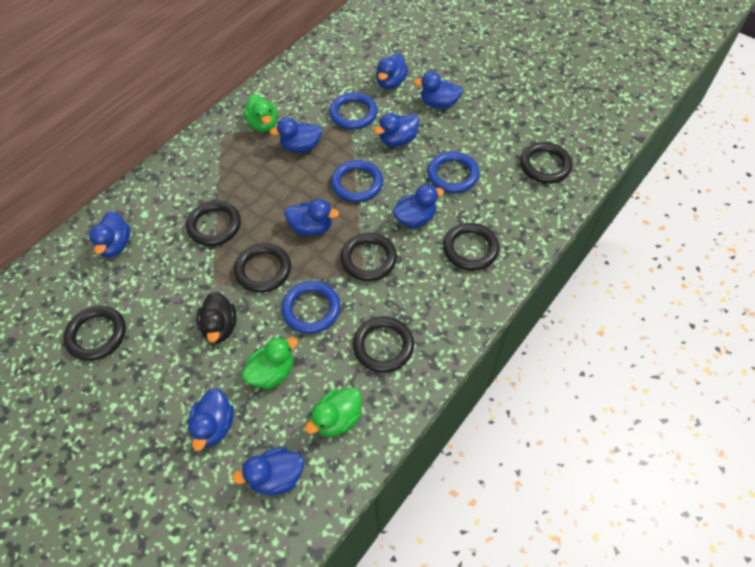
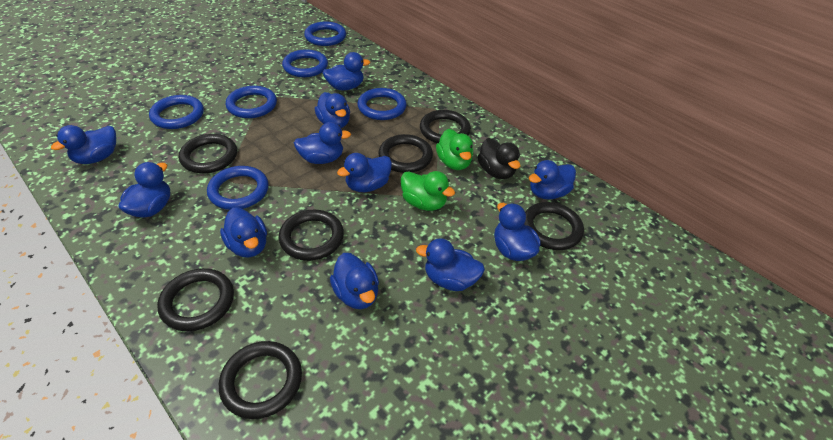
blue duck: 9 -> 11
blue ring: 4 -> 6
green duck: 3 -> 2

